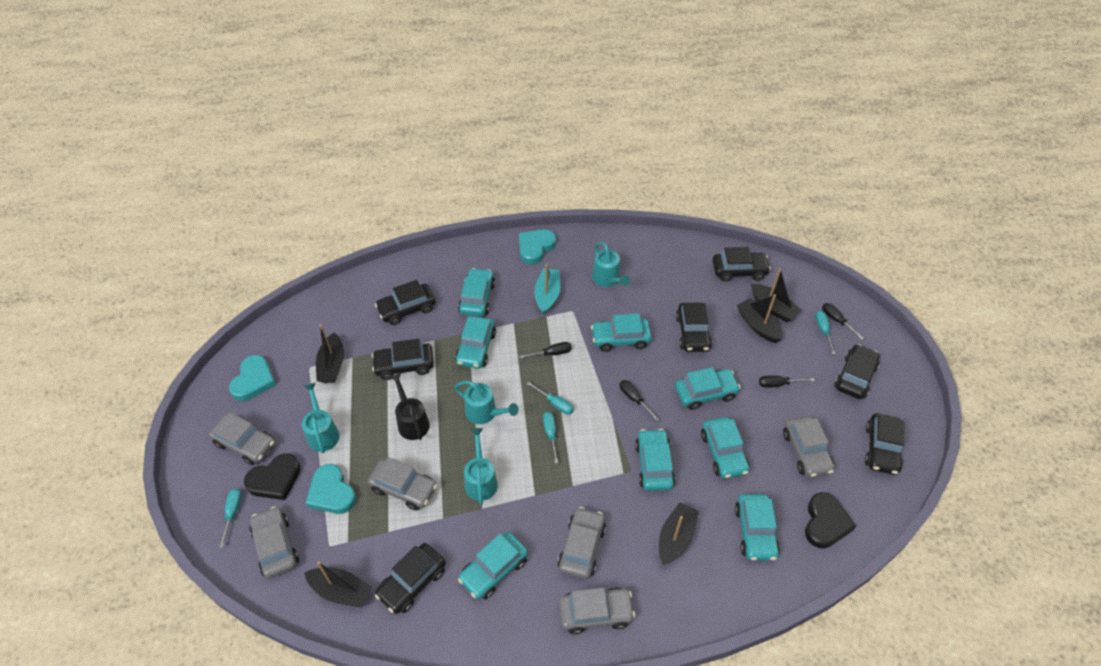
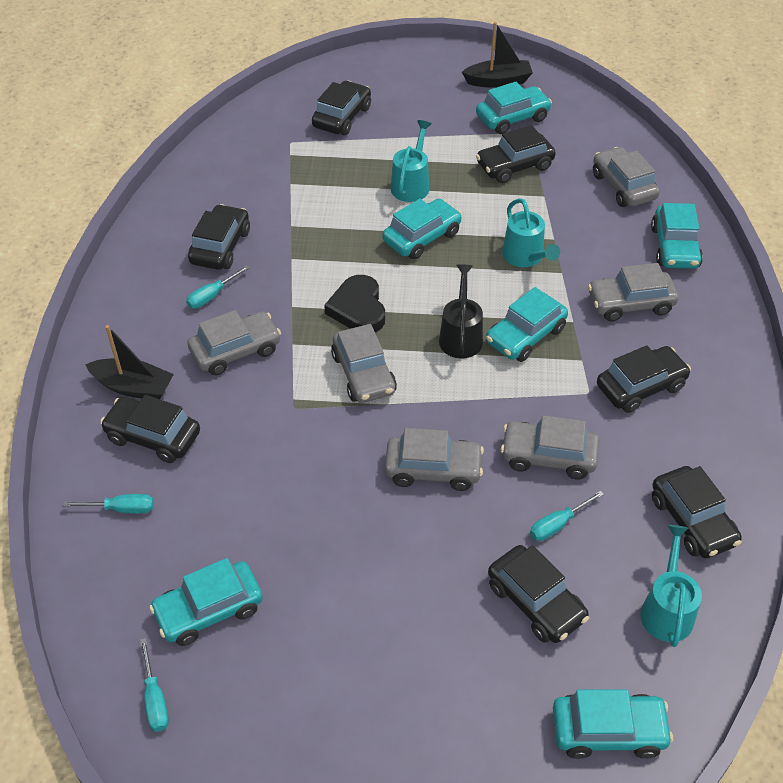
black boat: 5 -> 2
black heart: 2 -> 1
black screwdriver: 4 -> 0
turquoise boat: 1 -> 0
turquoise car: 8 -> 6
turquoise heart: 3 -> 0
turquoise watering can: 4 -> 3

